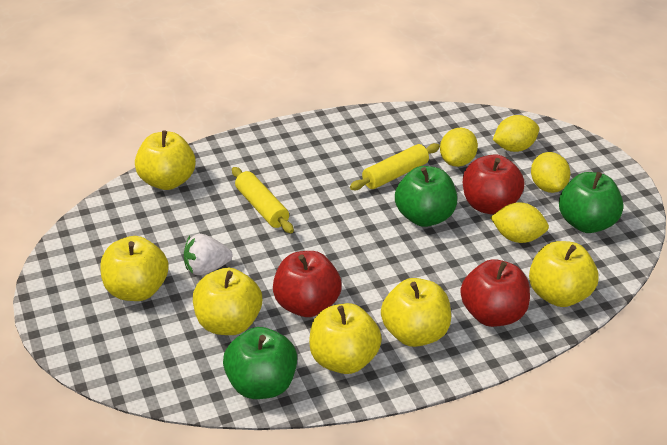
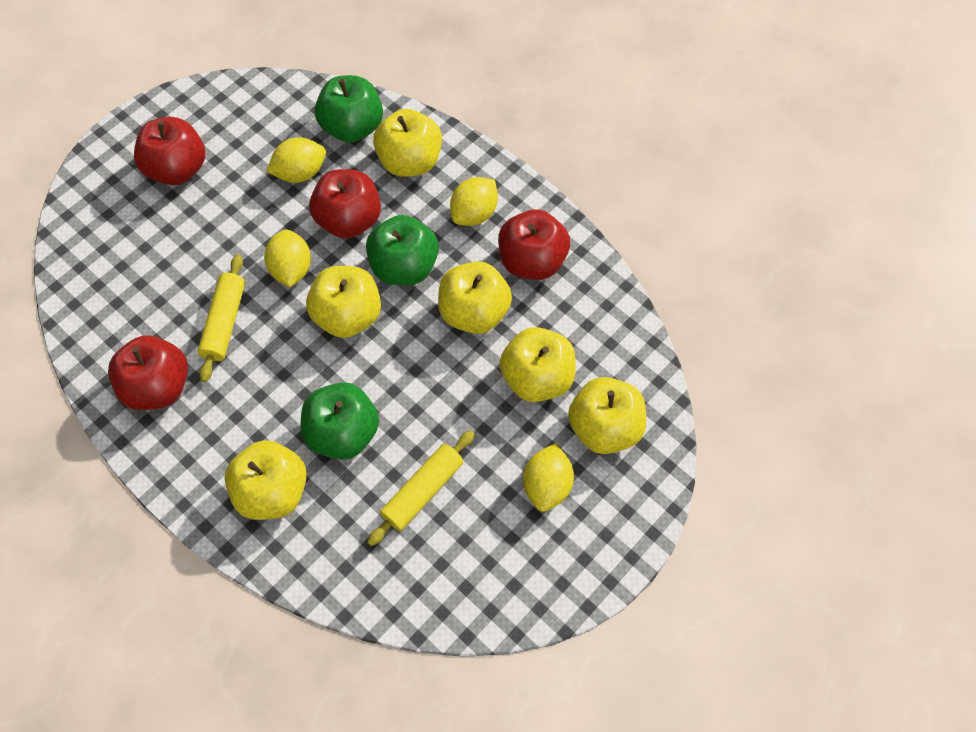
red apple: 3 -> 4
white strawberry: 1 -> 0

